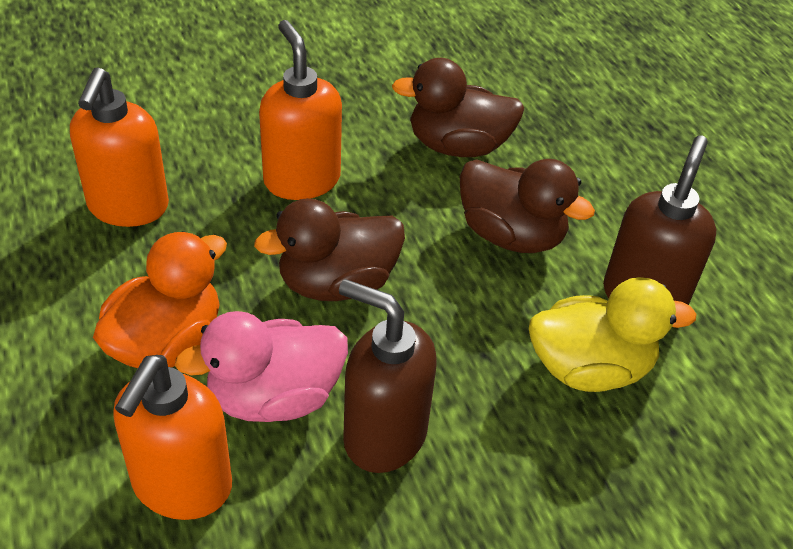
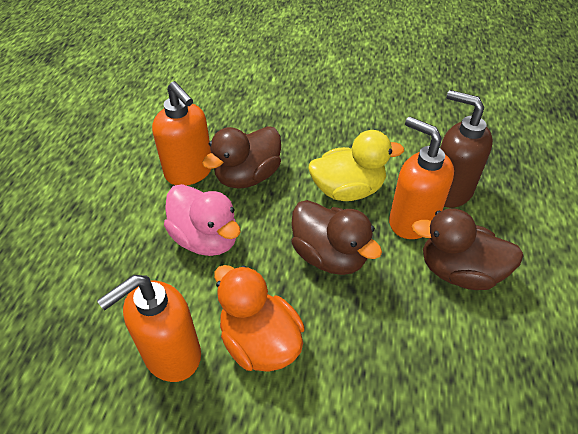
brown soap dispenser: 2 -> 1

